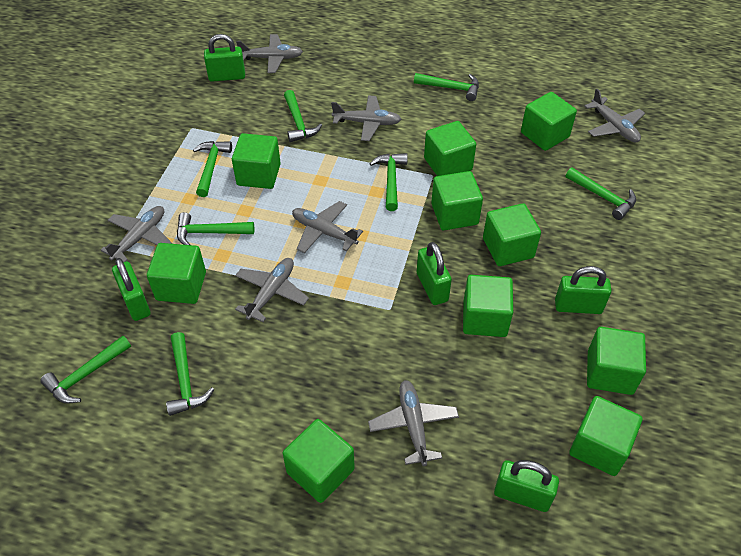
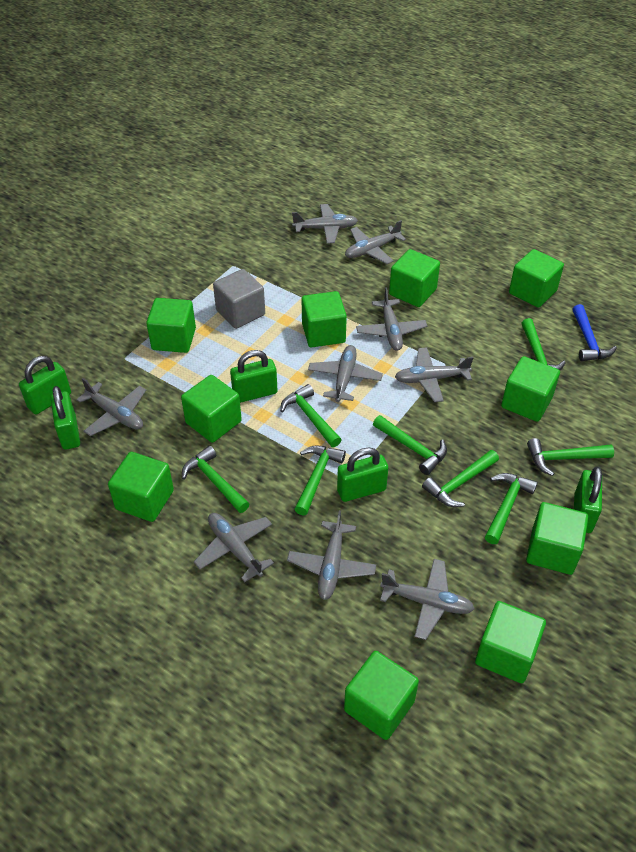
blue hammer: 0 -> 1
grey cube: 0 -> 1
grey plane: 7 -> 9

